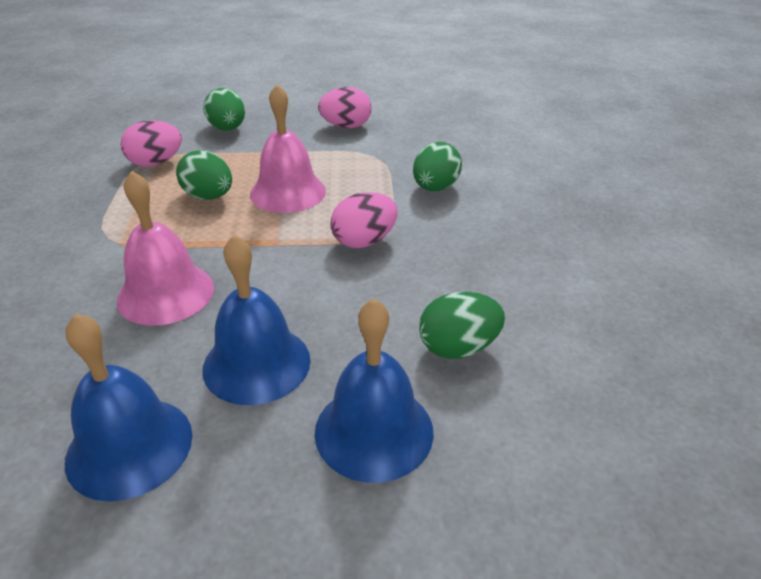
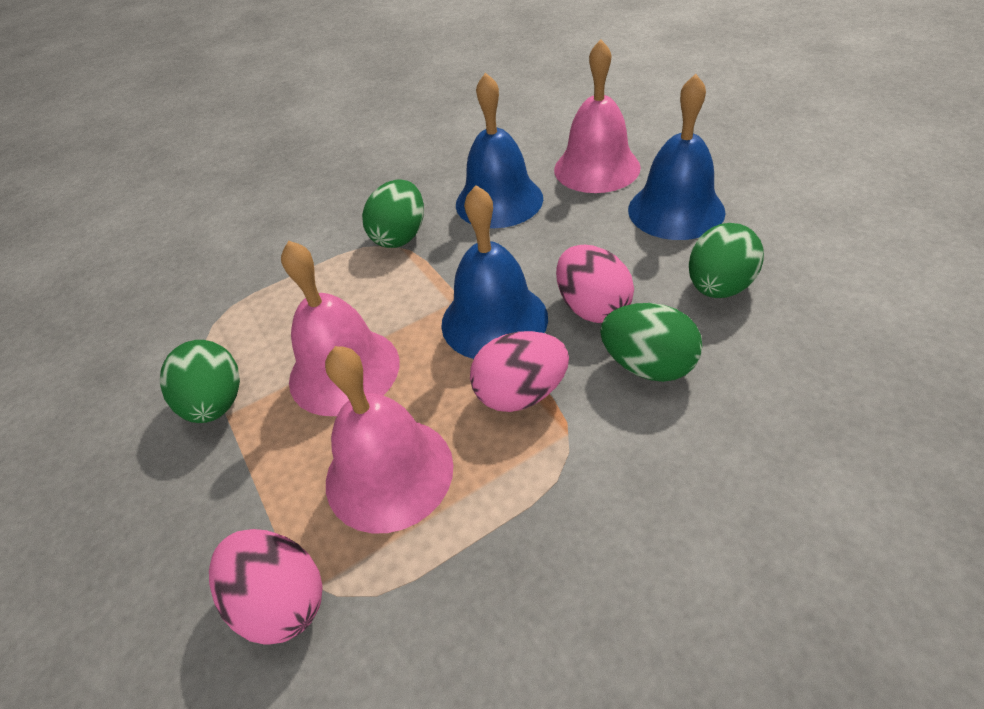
pink bell: 2 -> 3

